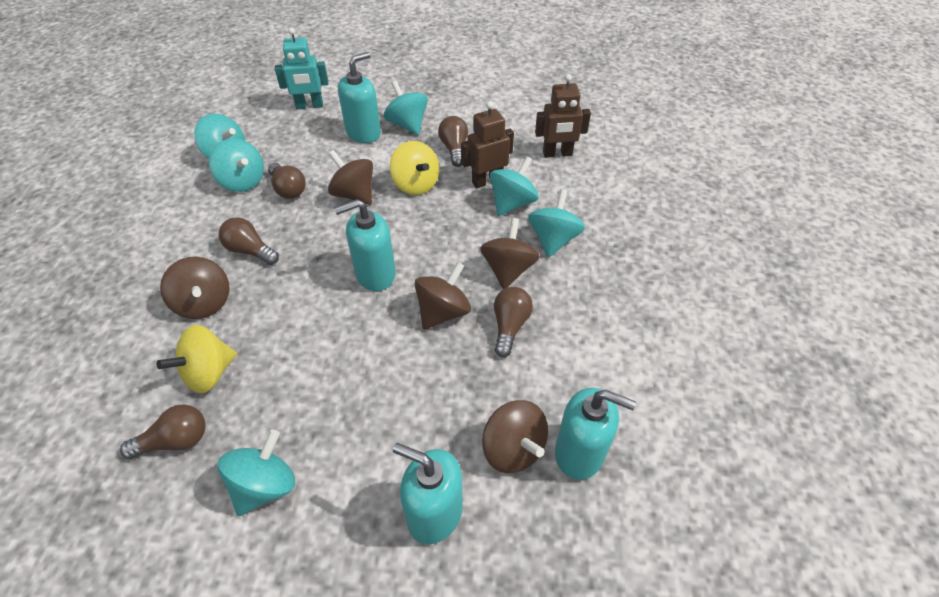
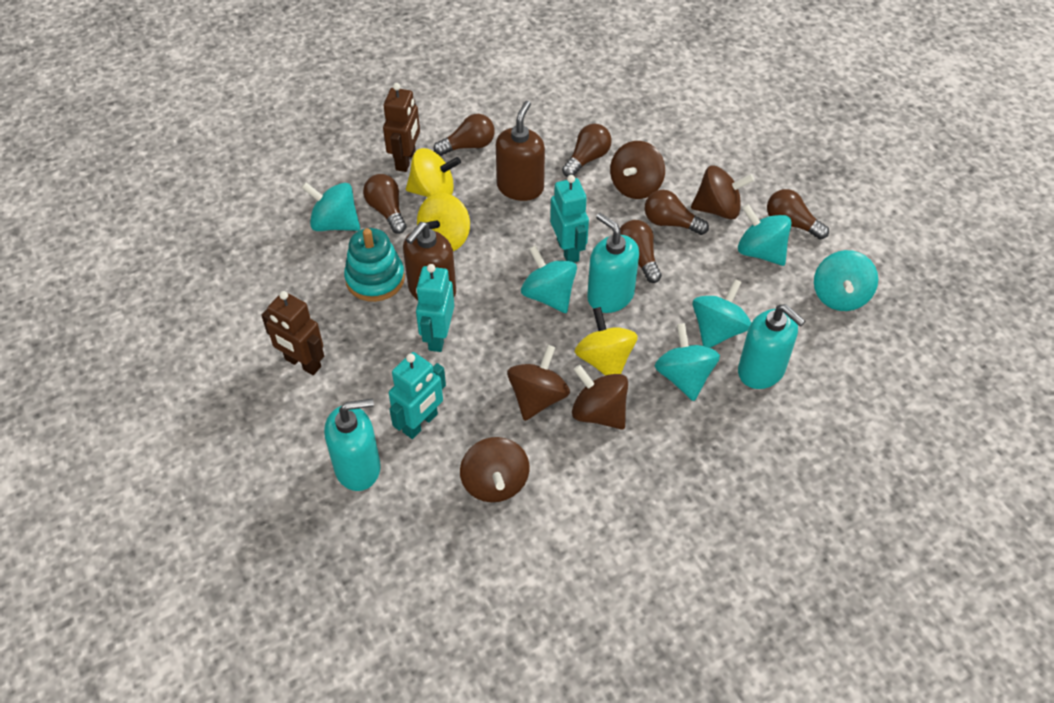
brown light bulb: 5 -> 6
brown soap dispenser: 0 -> 2
turquoise robot: 1 -> 3
turquoise soap dispenser: 4 -> 3
turquoise stacking toy: 0 -> 1
yellow spinning top: 2 -> 3

